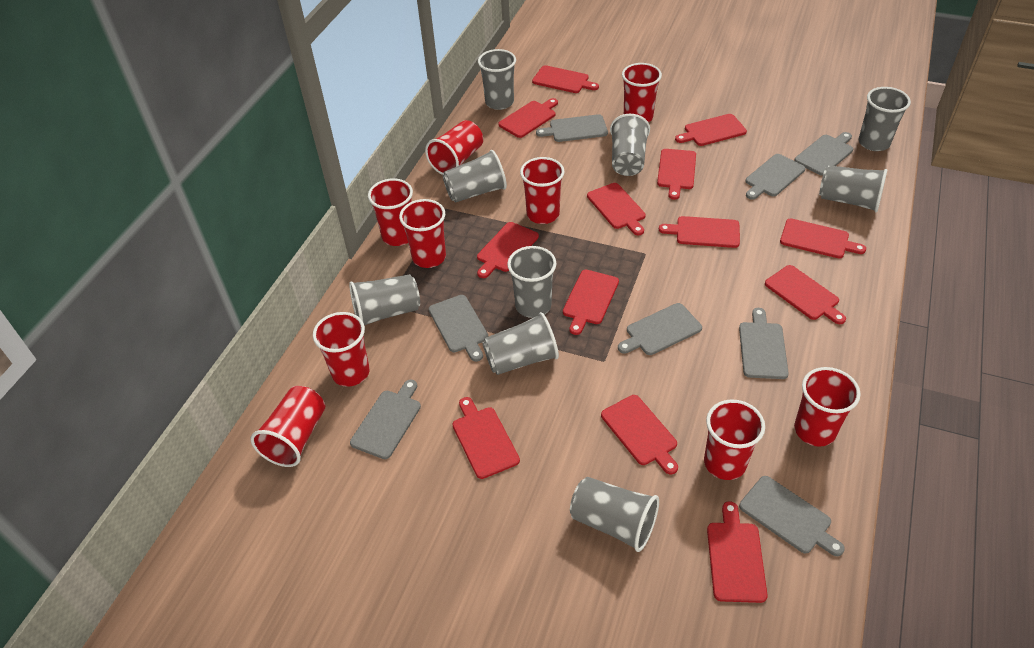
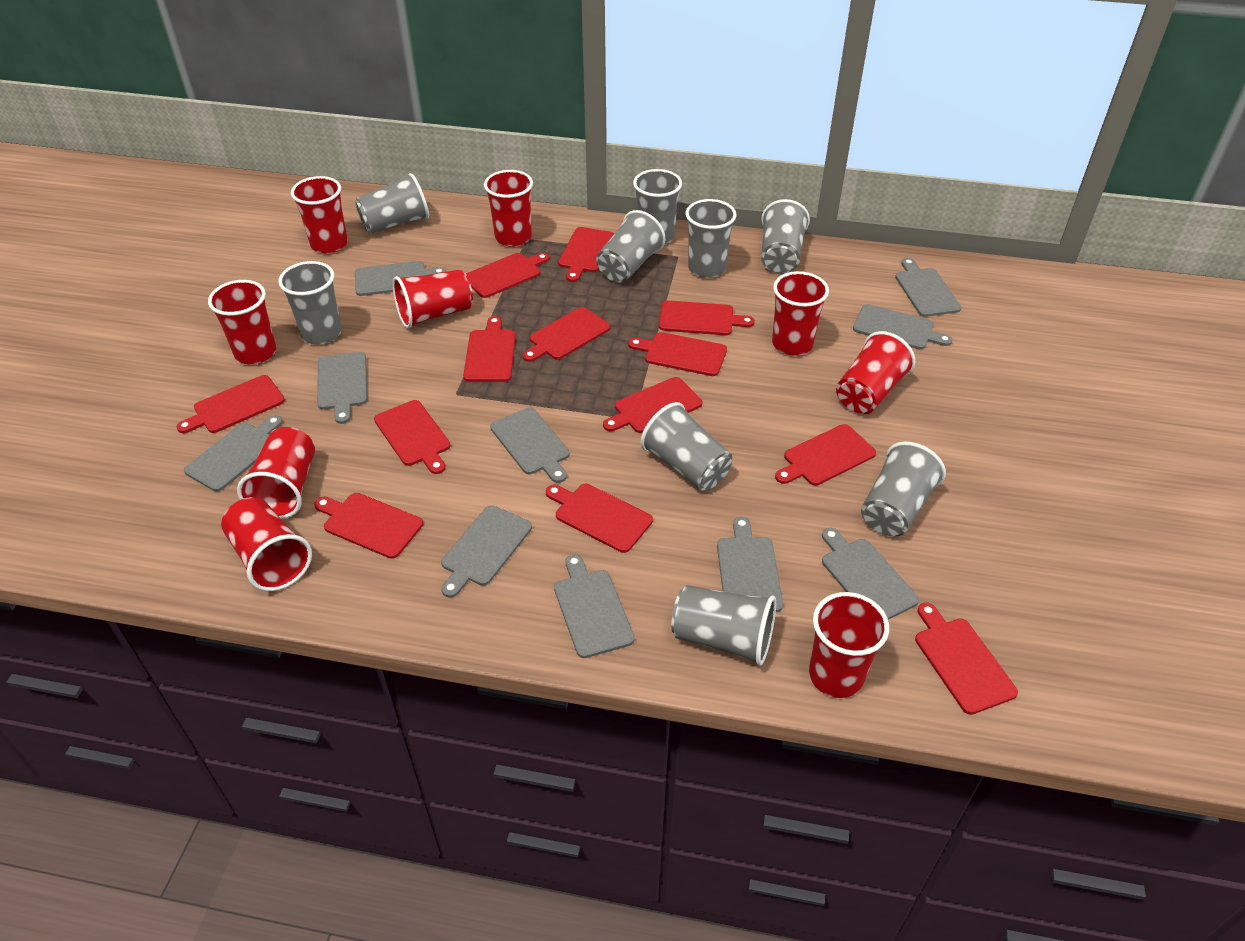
grey cutting board: 8 -> 10

